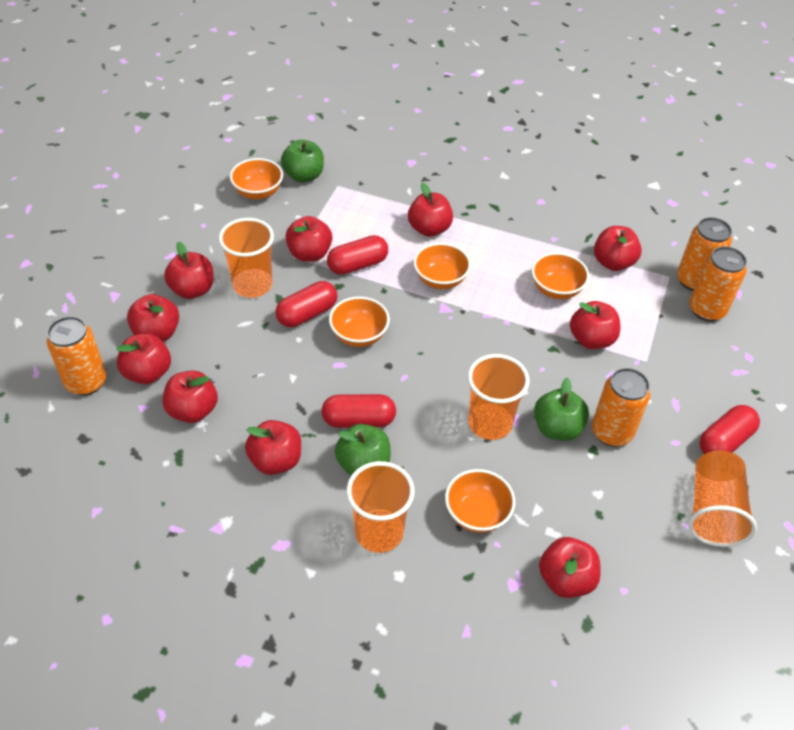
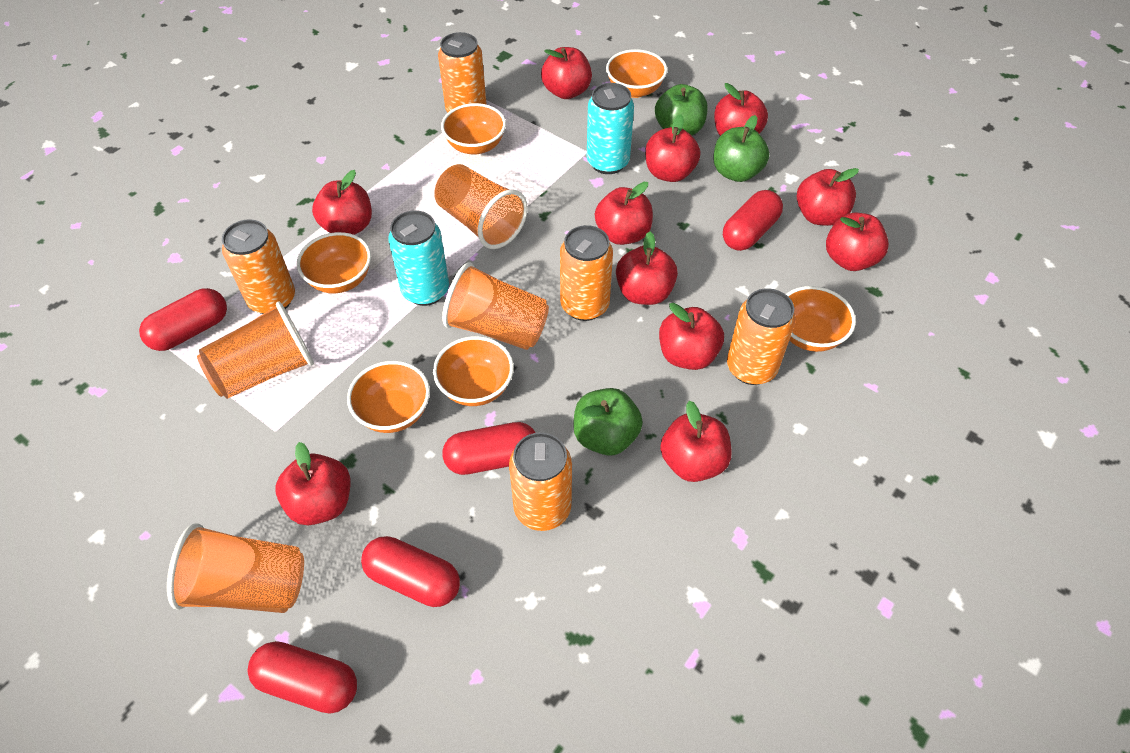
orange bowl: 5 -> 6
orange can: 4 -> 5
red apple: 10 -> 11
red capsule: 4 -> 5
turquoise can: 0 -> 2

